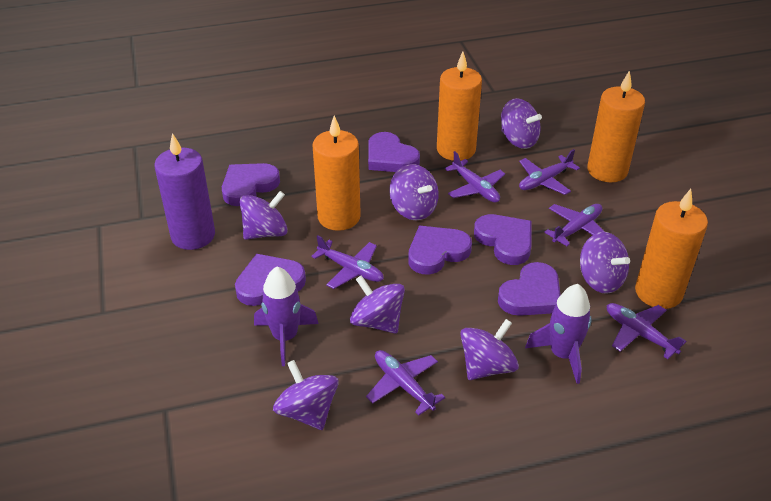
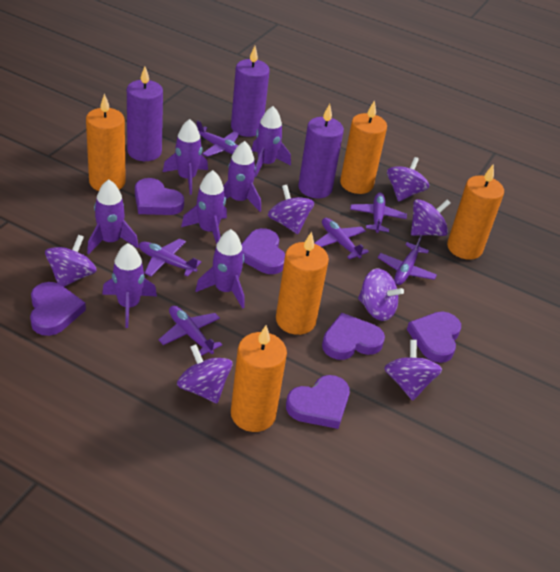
orange candle: 4 -> 5
purple candle: 1 -> 3
purple rocket: 2 -> 7

